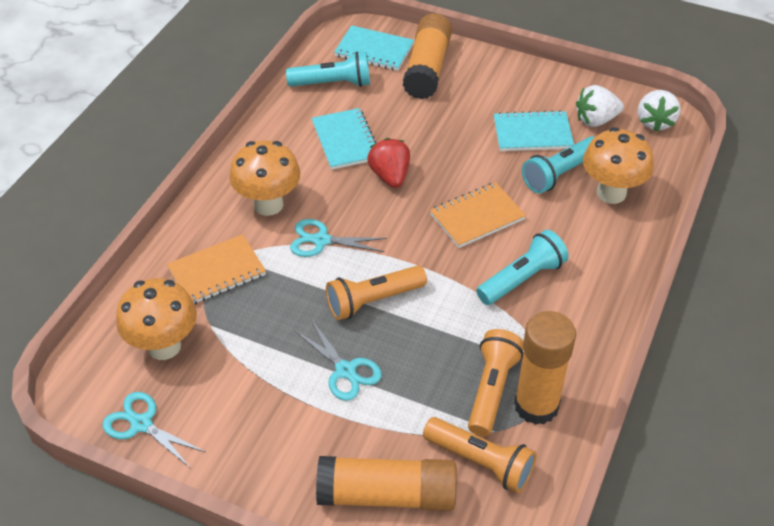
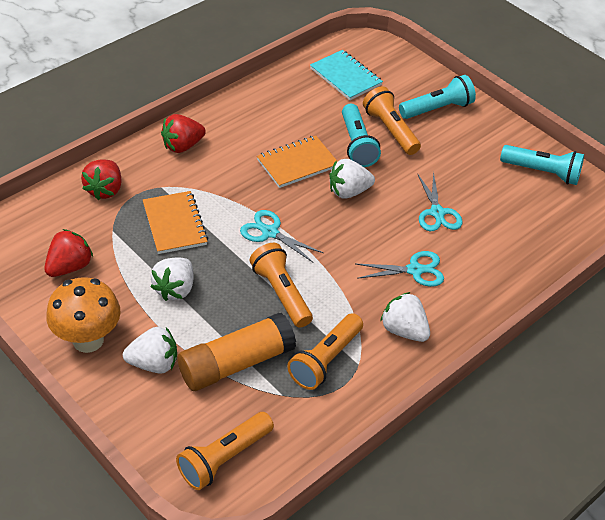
orange flashlight: 3 -> 4
orange glue stick: 3 -> 1
orange mushroom: 3 -> 1
red strawberry: 1 -> 3
turquoise notebook: 3 -> 1
white strawberry: 2 -> 4

